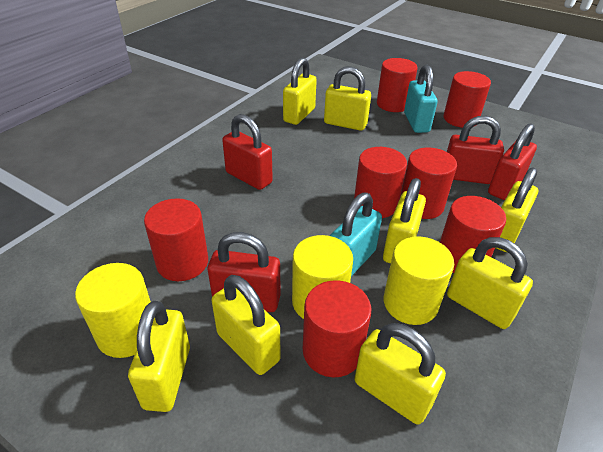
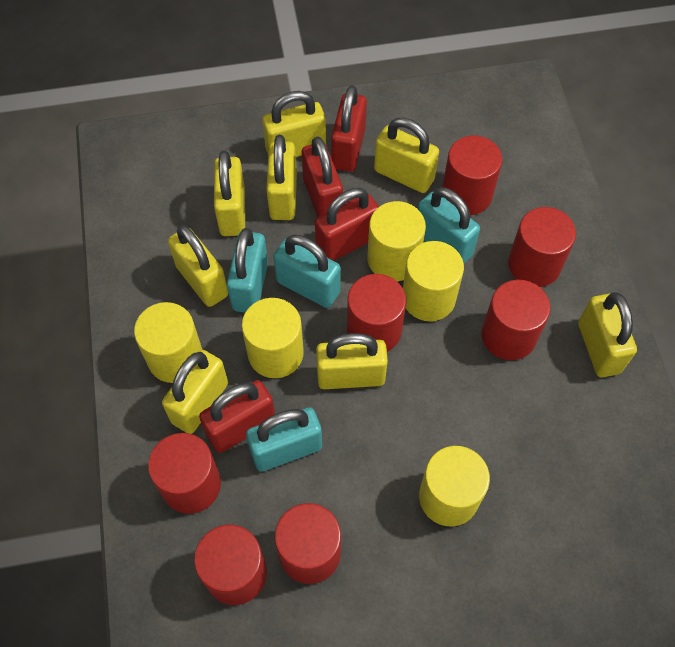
turquoise padlock: 2 -> 4
yellow cylinder: 3 -> 5

